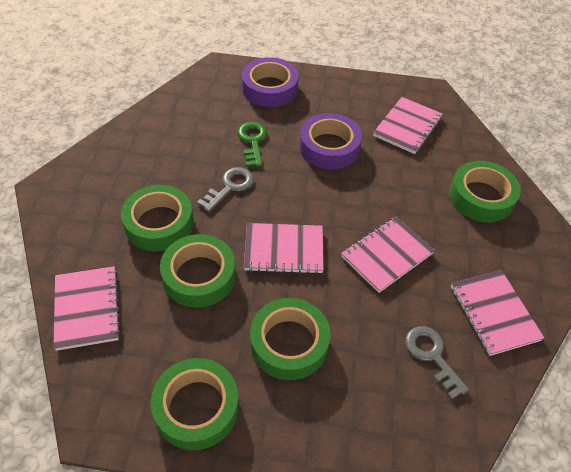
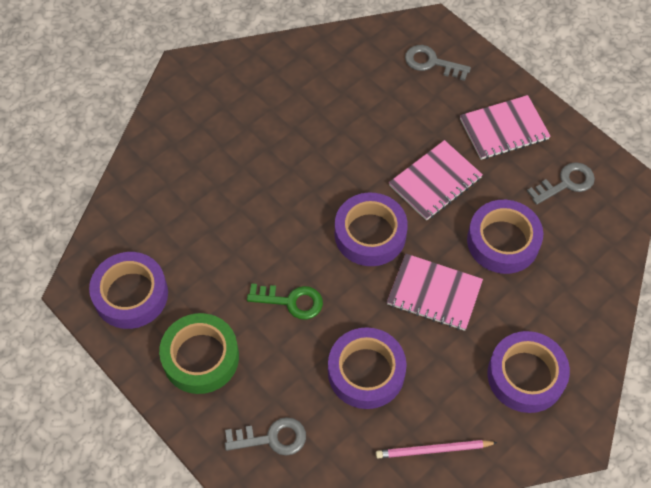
green tape: 5 -> 1
grey key: 2 -> 3
pink notebook: 5 -> 3
pink pencil: 0 -> 1
purple tape: 2 -> 5

